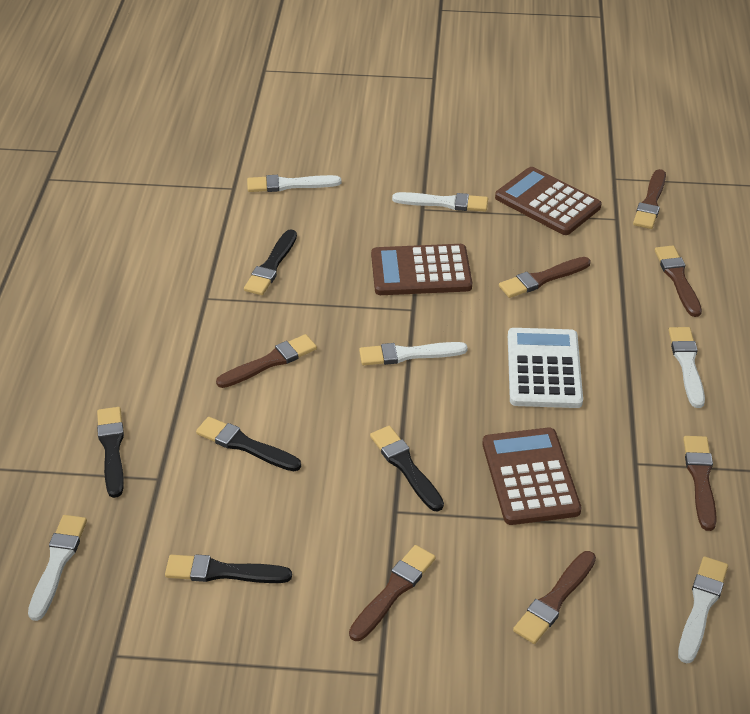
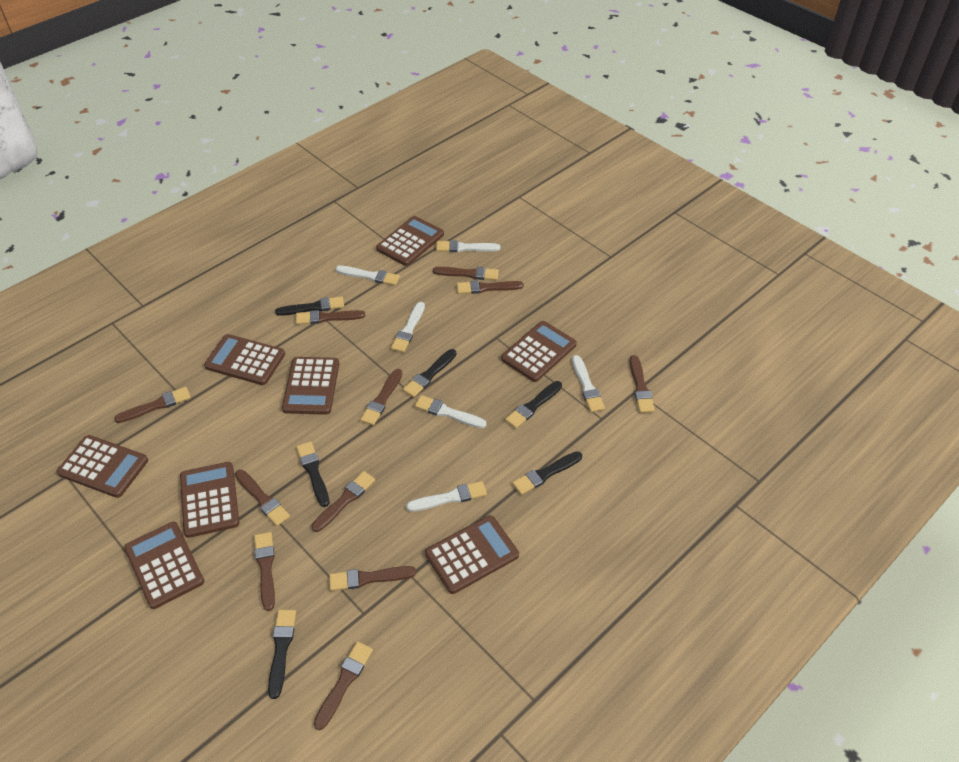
black brush: 5 -> 6
brown brush: 7 -> 11
brown calculator: 3 -> 8
white calculator: 1 -> 0

